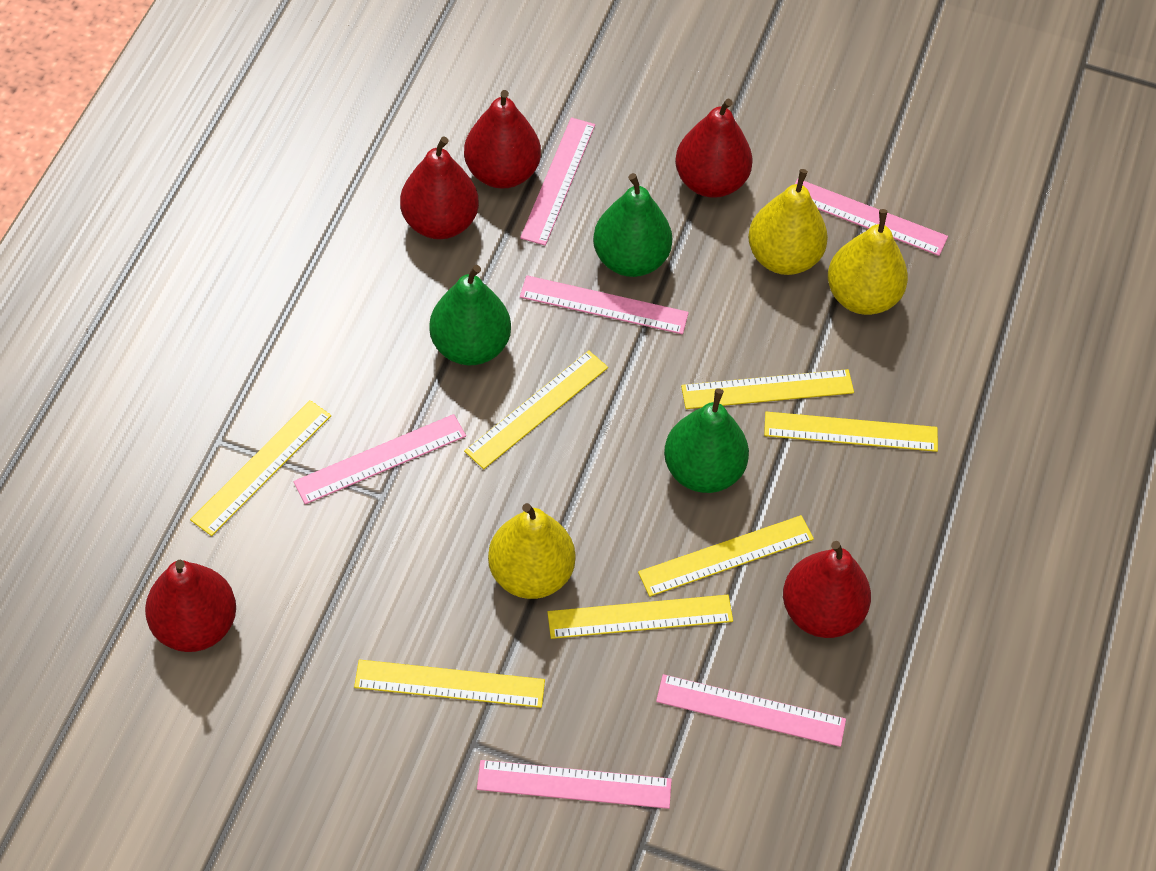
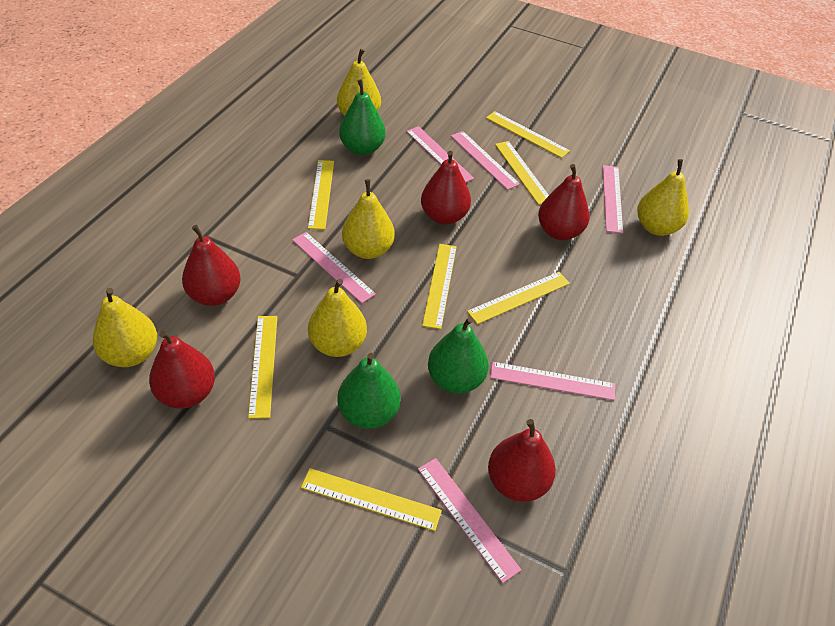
yellow pear: 3 -> 5

